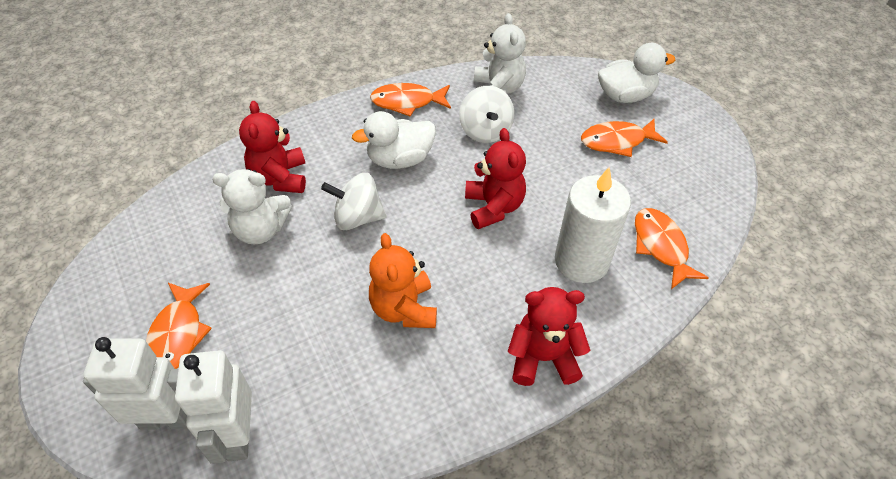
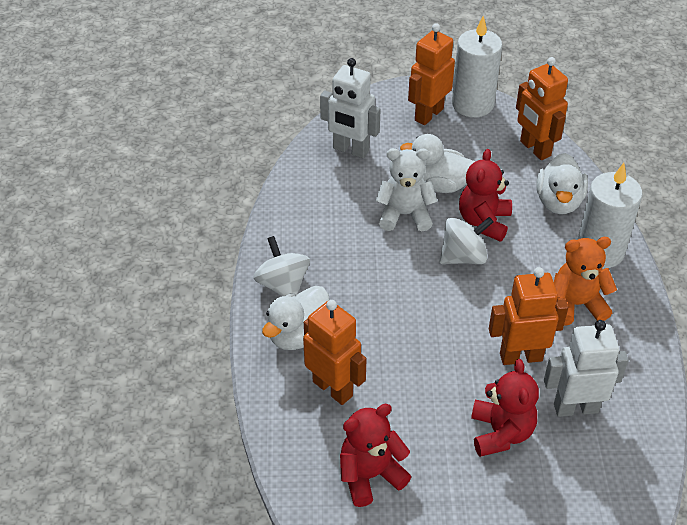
orange fish: 4 -> 0
orange robot: 0 -> 4
white candle: 1 -> 2
white duck: 2 -> 3
white teddy bear: 2 -> 1

